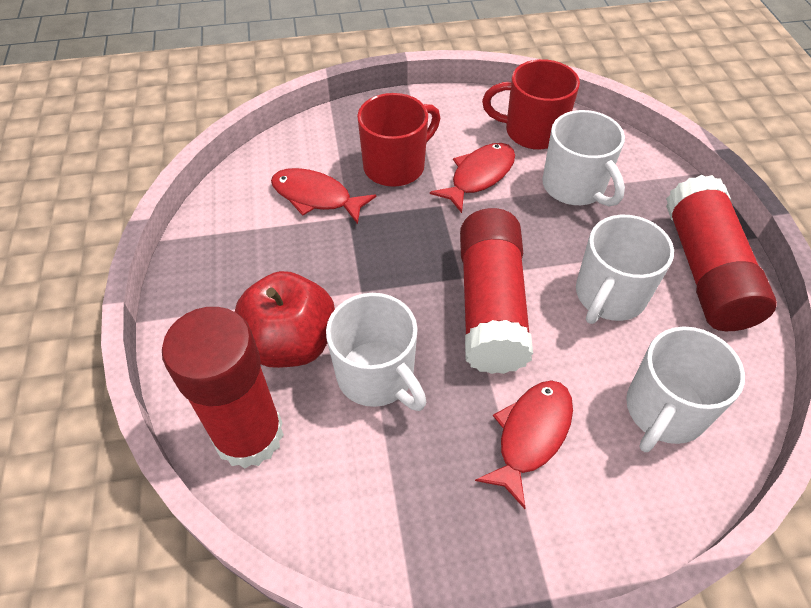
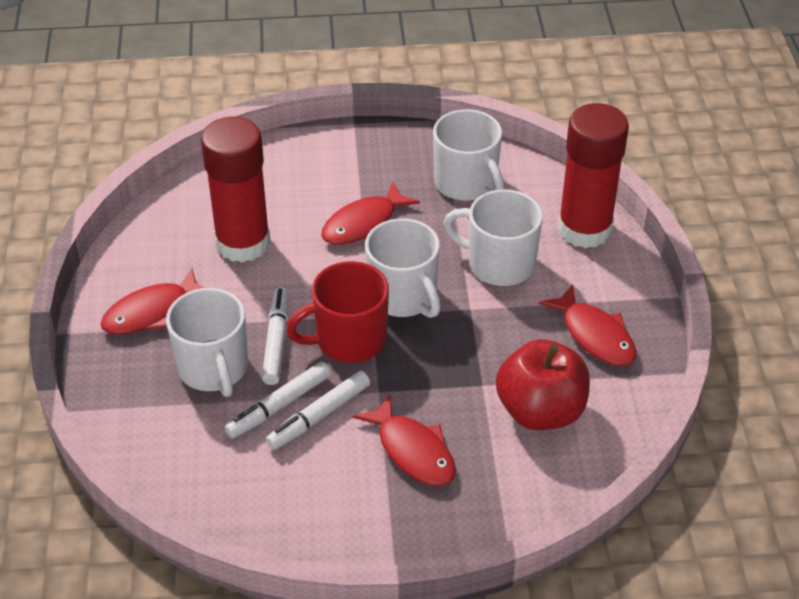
red fish: 3 -> 4
red glue stick: 3 -> 2
red mug: 2 -> 1
white marker: 0 -> 3

